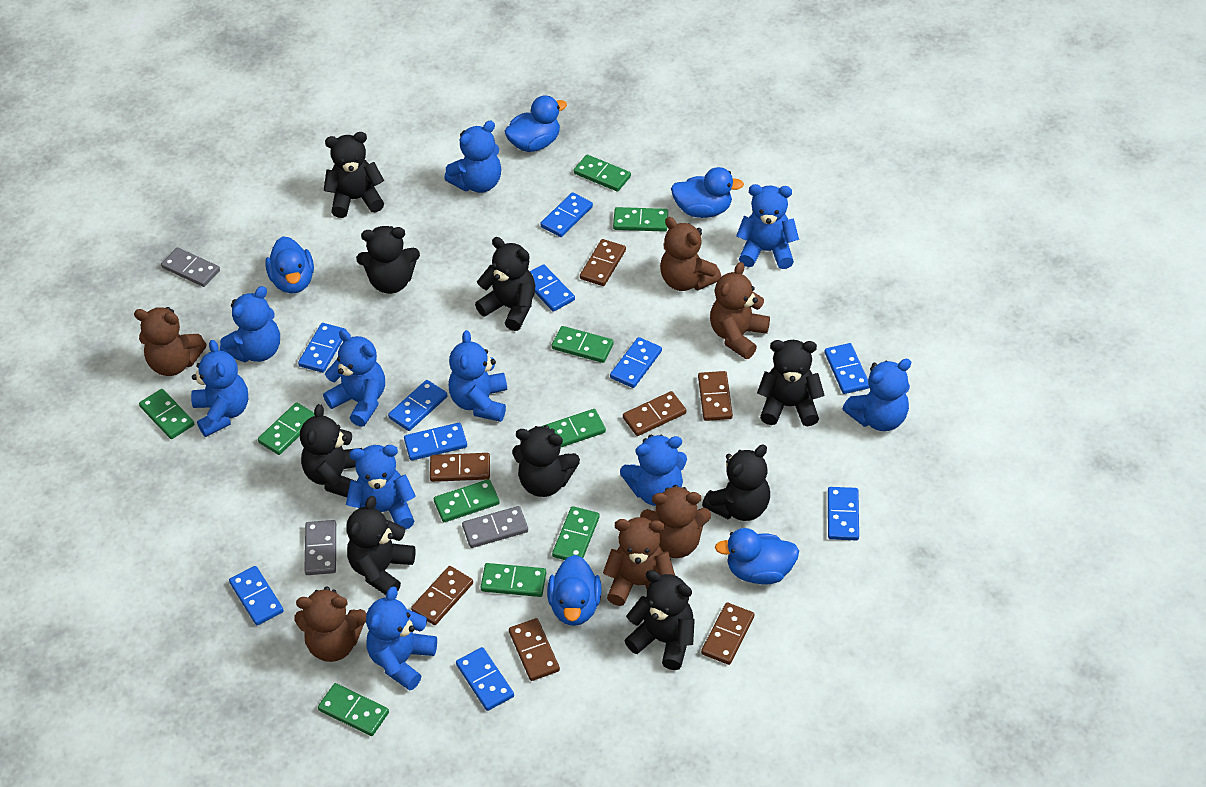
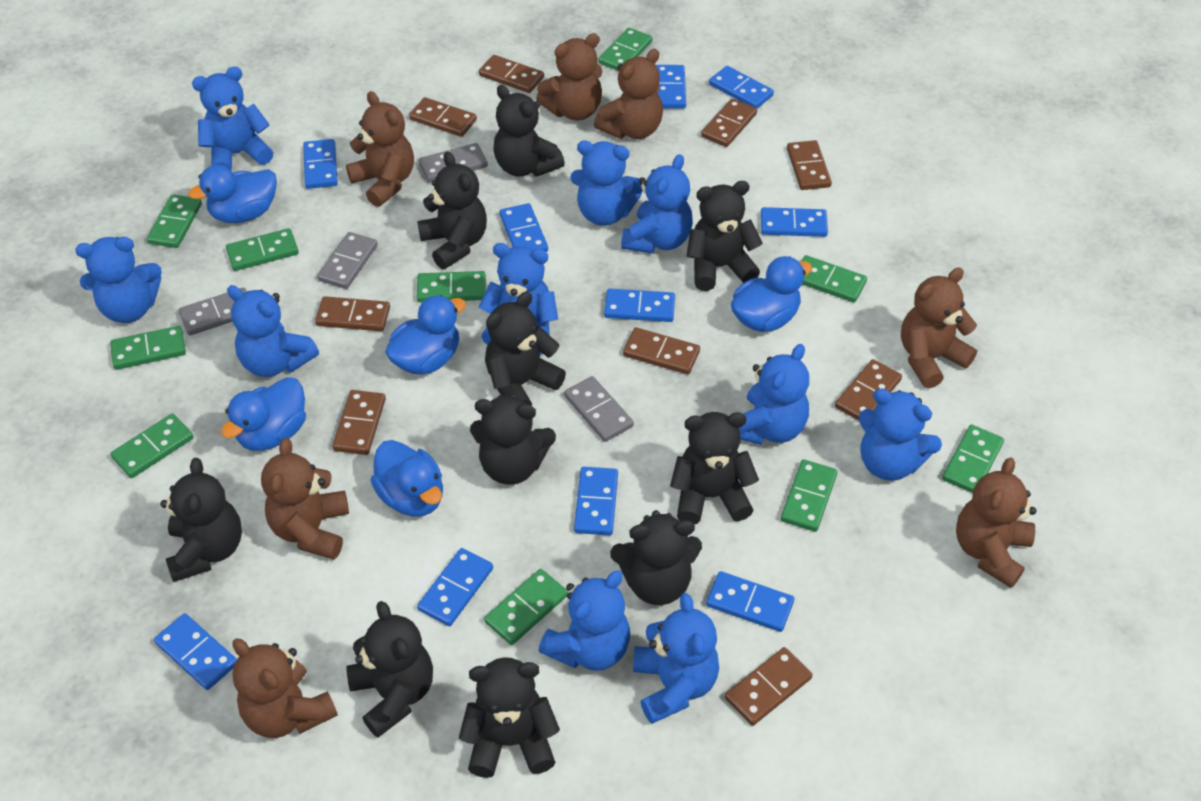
black teddy bear: 9 -> 10
brown domino: 7 -> 9
brown teddy bear: 6 -> 7
grey domino: 3 -> 4

